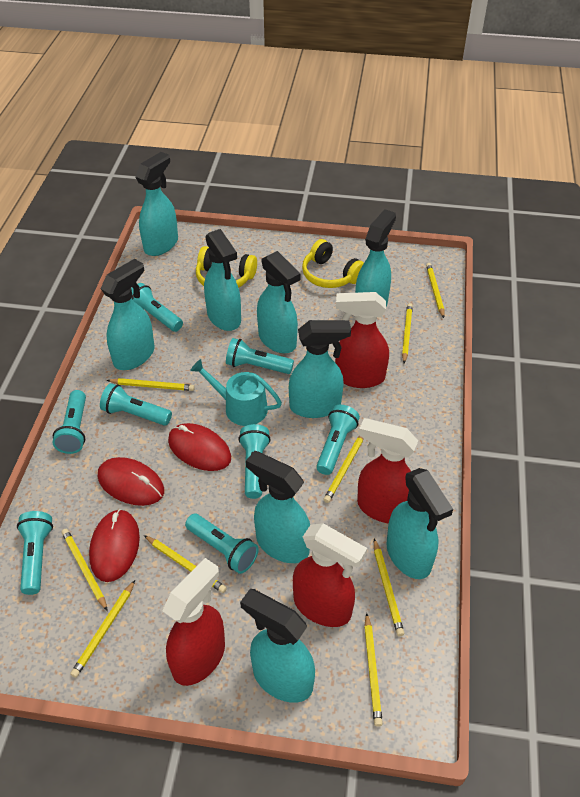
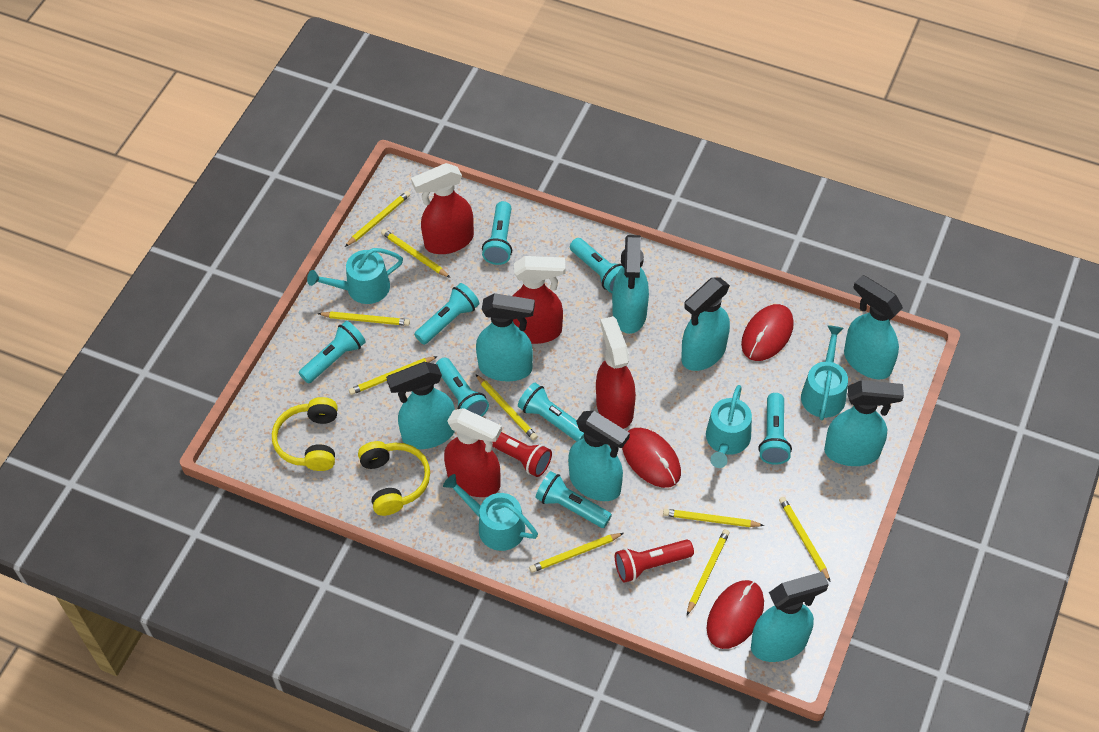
red flashlight: 0 -> 2
turquoise spray bottle: 9 -> 8
turquoise watering can: 1 -> 4

